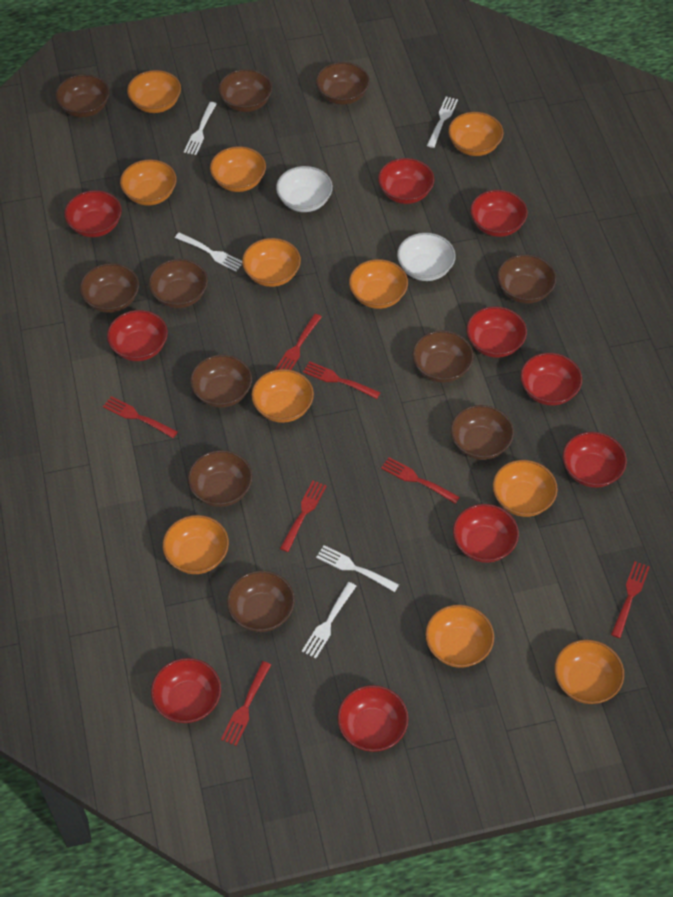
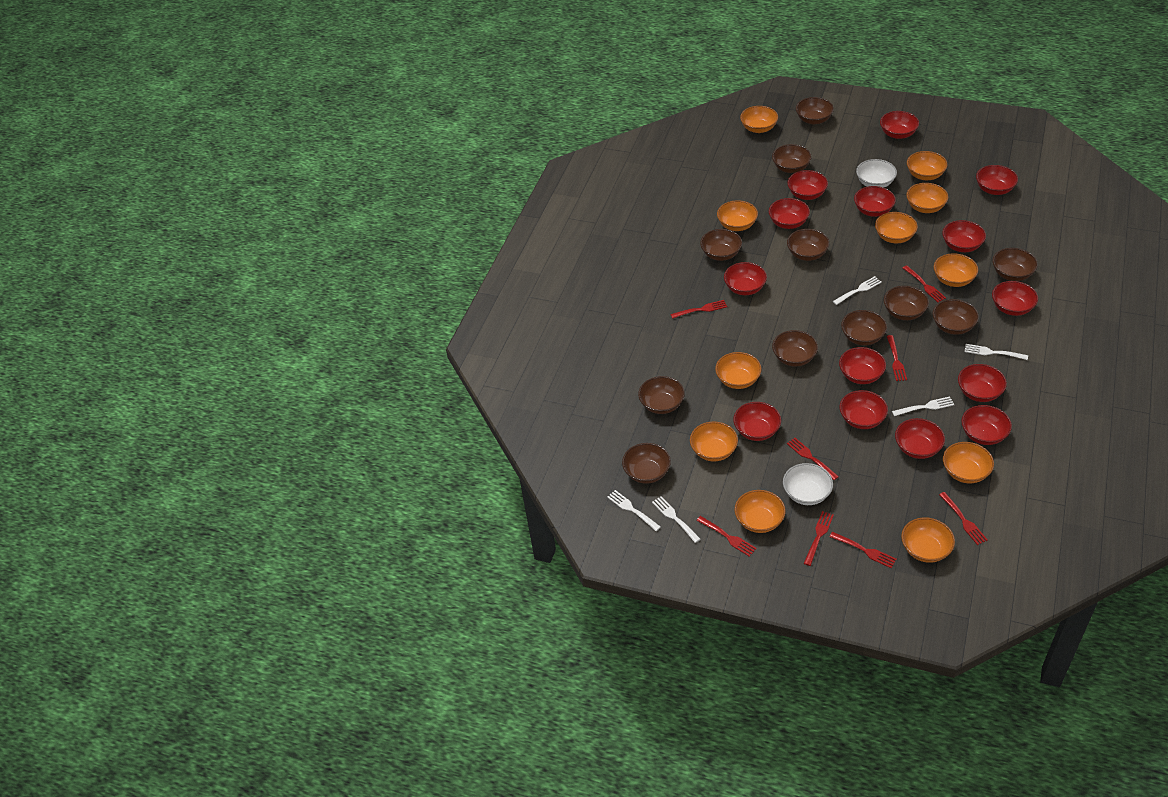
red bowl: 10 -> 14
red fork: 7 -> 8

